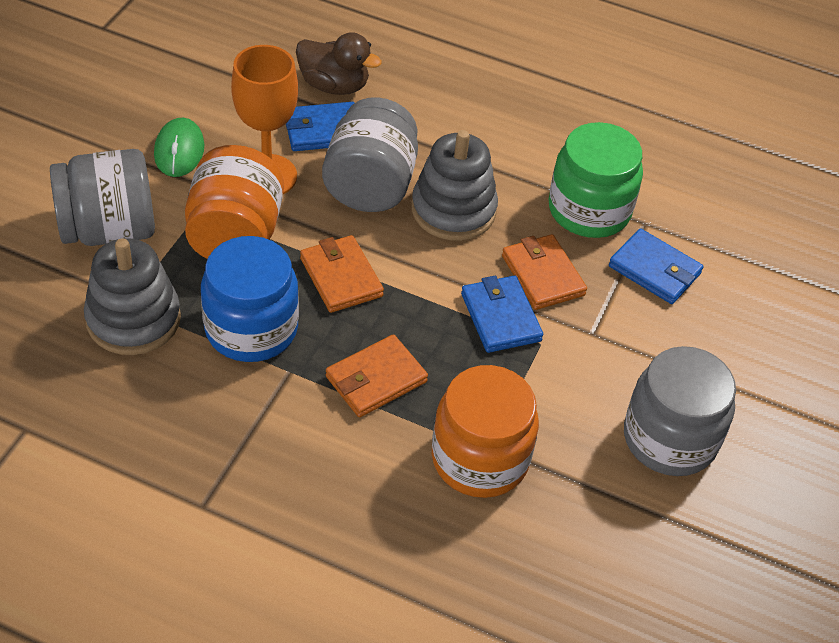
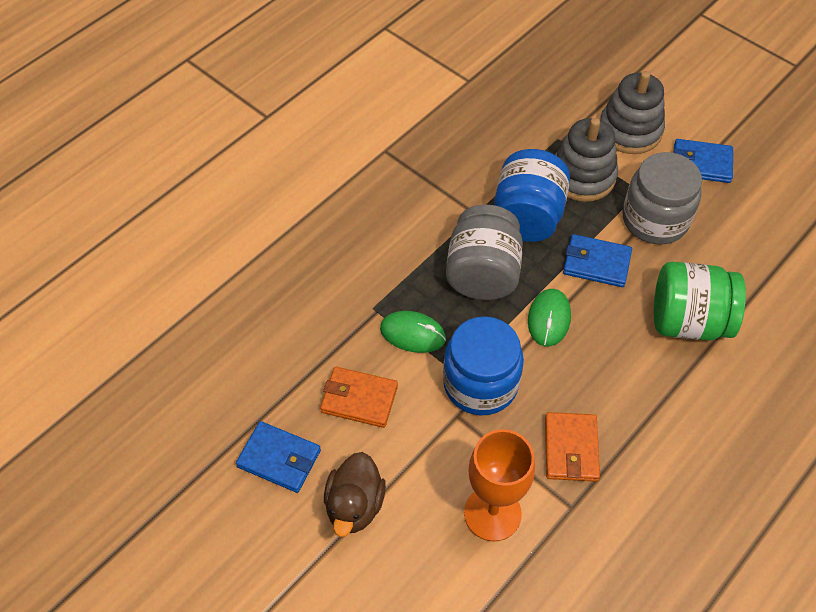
blue jar: 1 -> 2
green mouse: 1 -> 2
grey jar: 3 -> 2
orange jar: 2 -> 0
orange wallet: 3 -> 2

